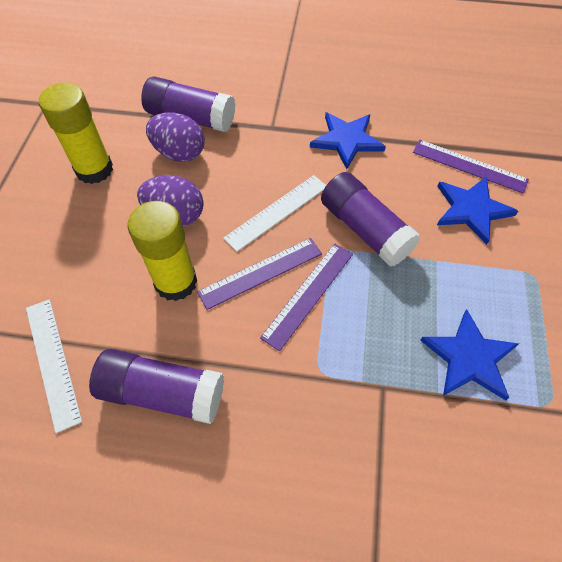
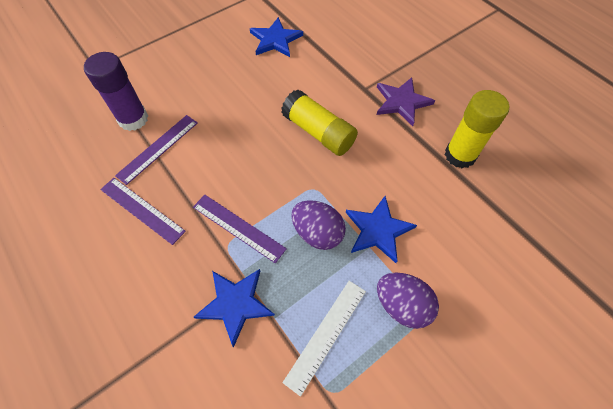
purple glue stick: 3 -> 1
purple star: 0 -> 1
white ruler: 2 -> 1

